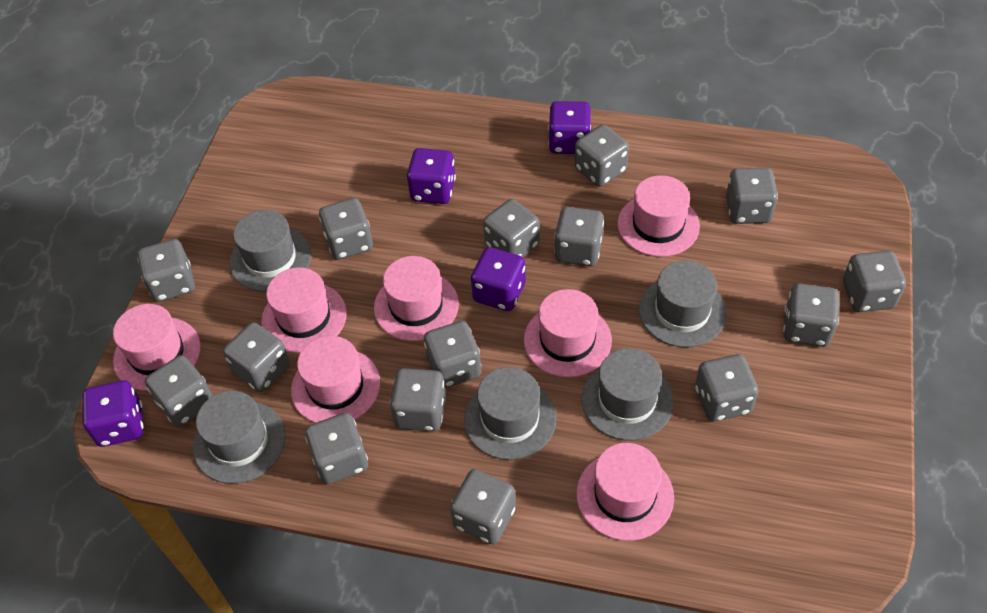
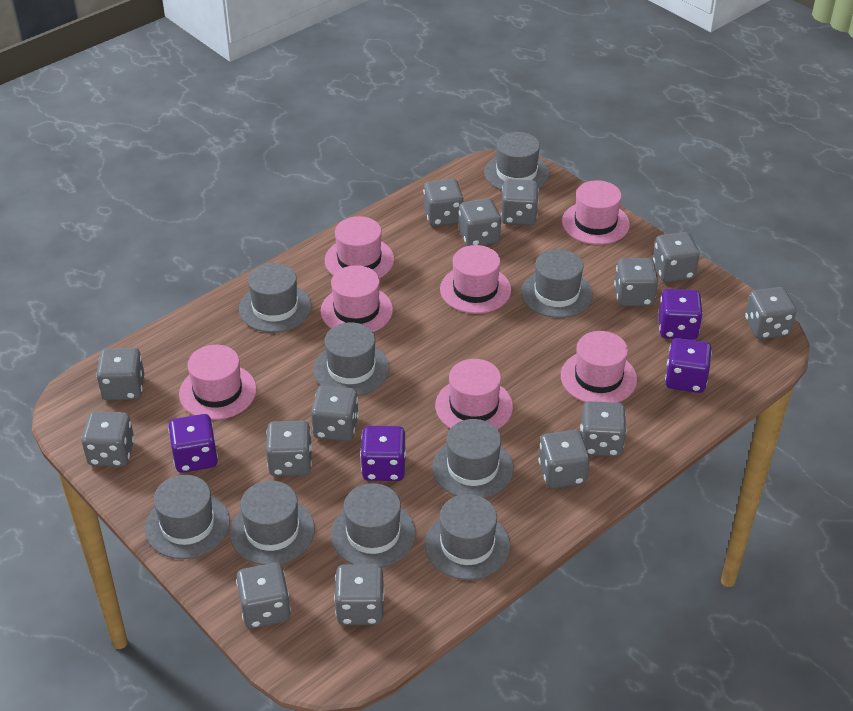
grey dice: 15 -> 14
grey hat: 5 -> 9

